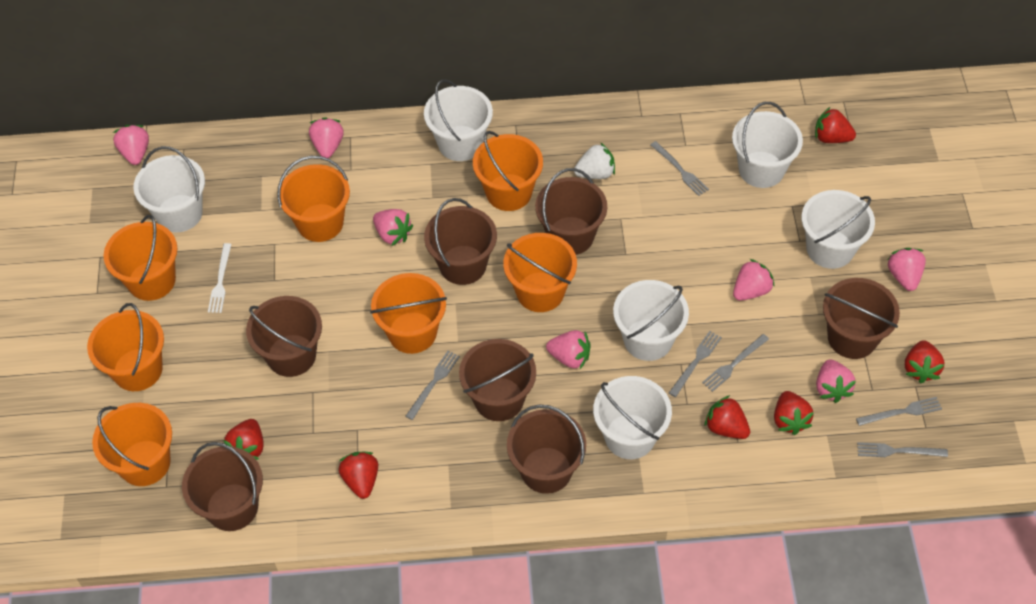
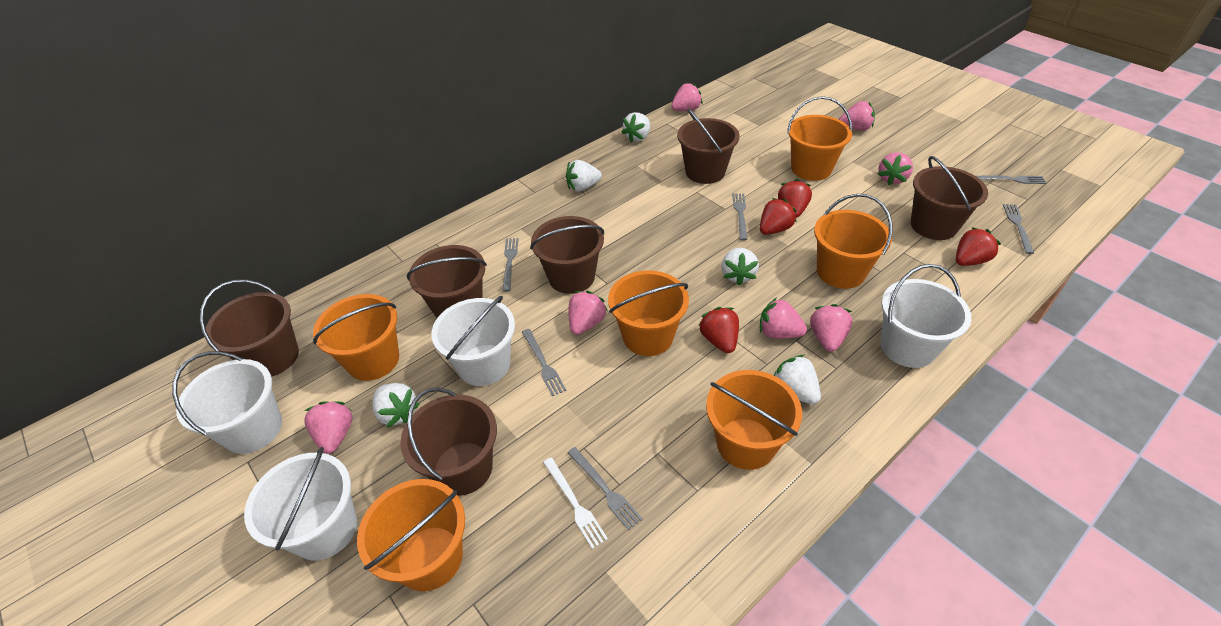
brown bucket: 7 -> 6
orange bucket: 7 -> 6
red strawberry: 6 -> 4
white bucket: 6 -> 4
white strawberry: 1 -> 5

